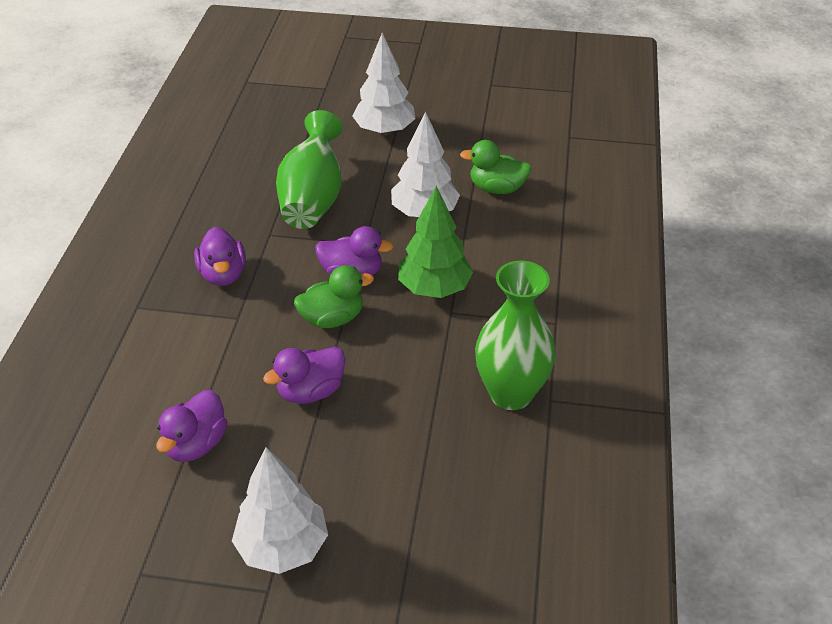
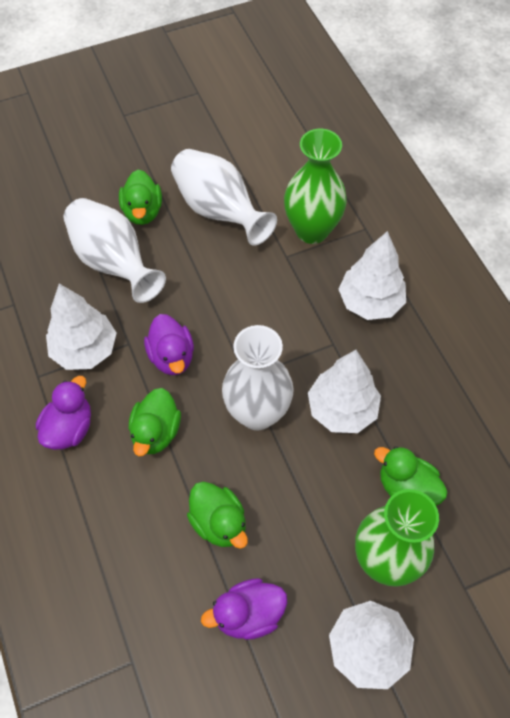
green duck: 2 -> 4
green tree: 1 -> 0
purple duck: 4 -> 3
white tree: 3 -> 4
white vase: 0 -> 3

